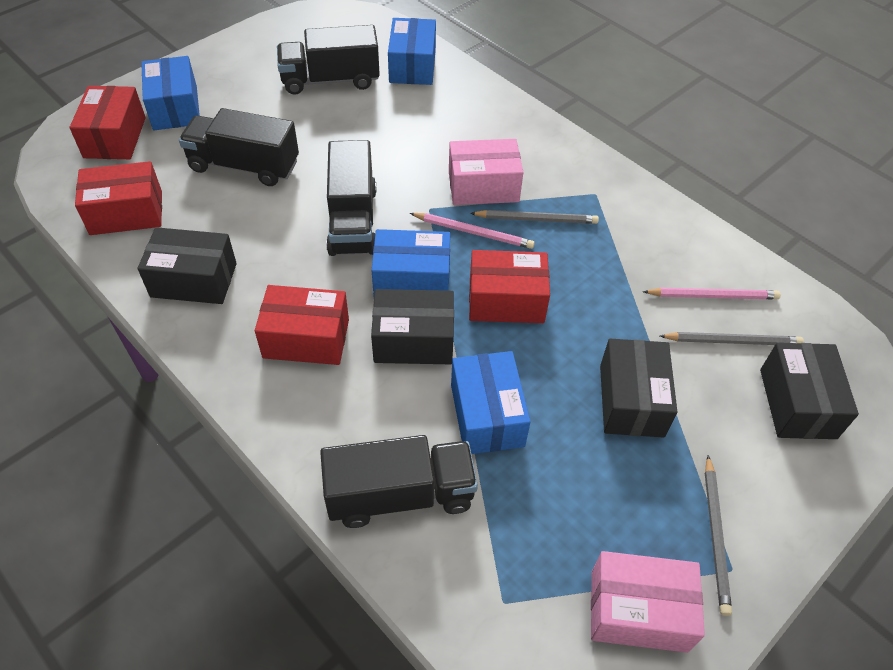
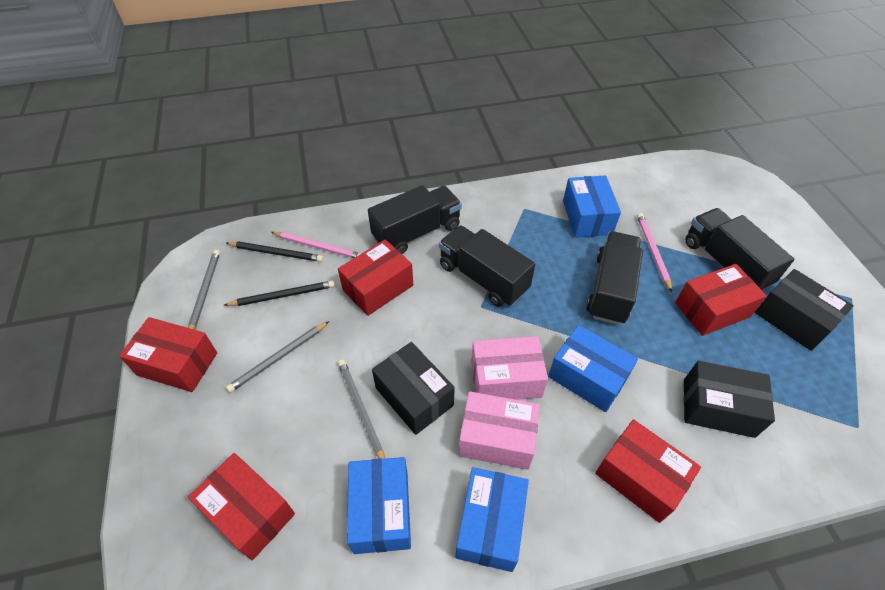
black box: 4 -> 3
black pencil: 0 -> 2
red box: 4 -> 5

